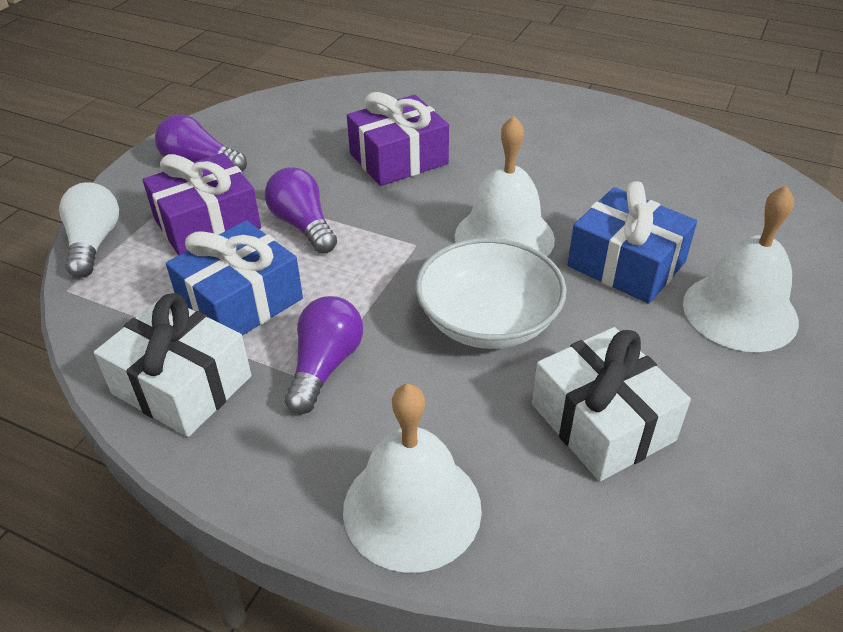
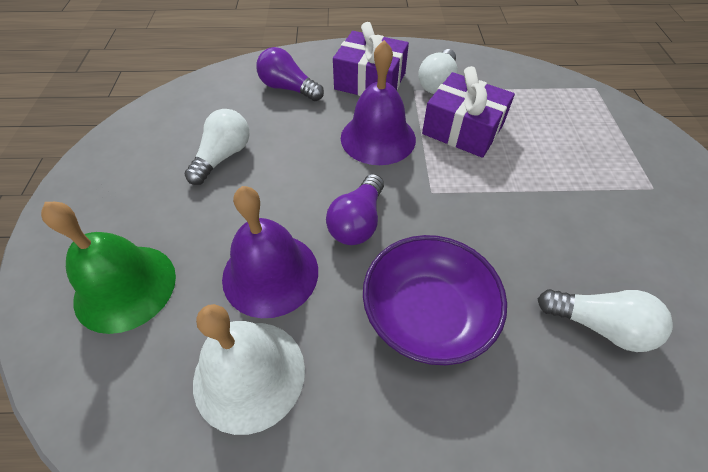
blue gift: 2 -> 0
green bell: 0 -> 1
purple bell: 0 -> 2
purple bowl: 0 -> 1
purple light bulb: 3 -> 2
white bell: 3 -> 1
white bowl: 1 -> 0
white gift: 2 -> 0
white light bulb: 1 -> 3

